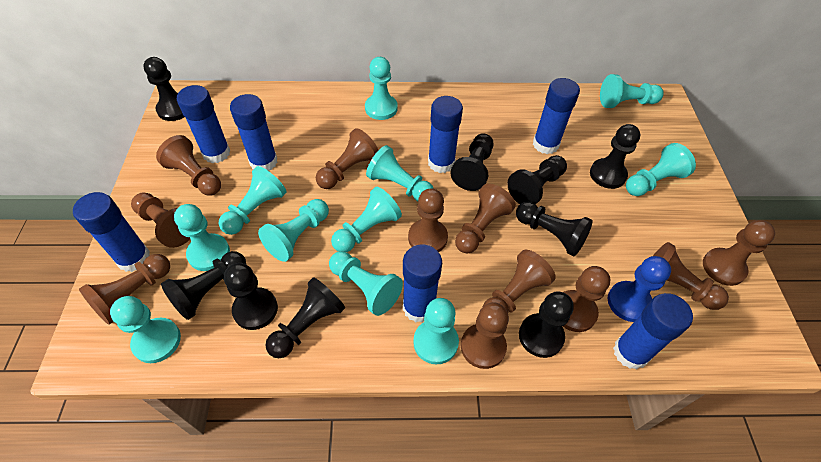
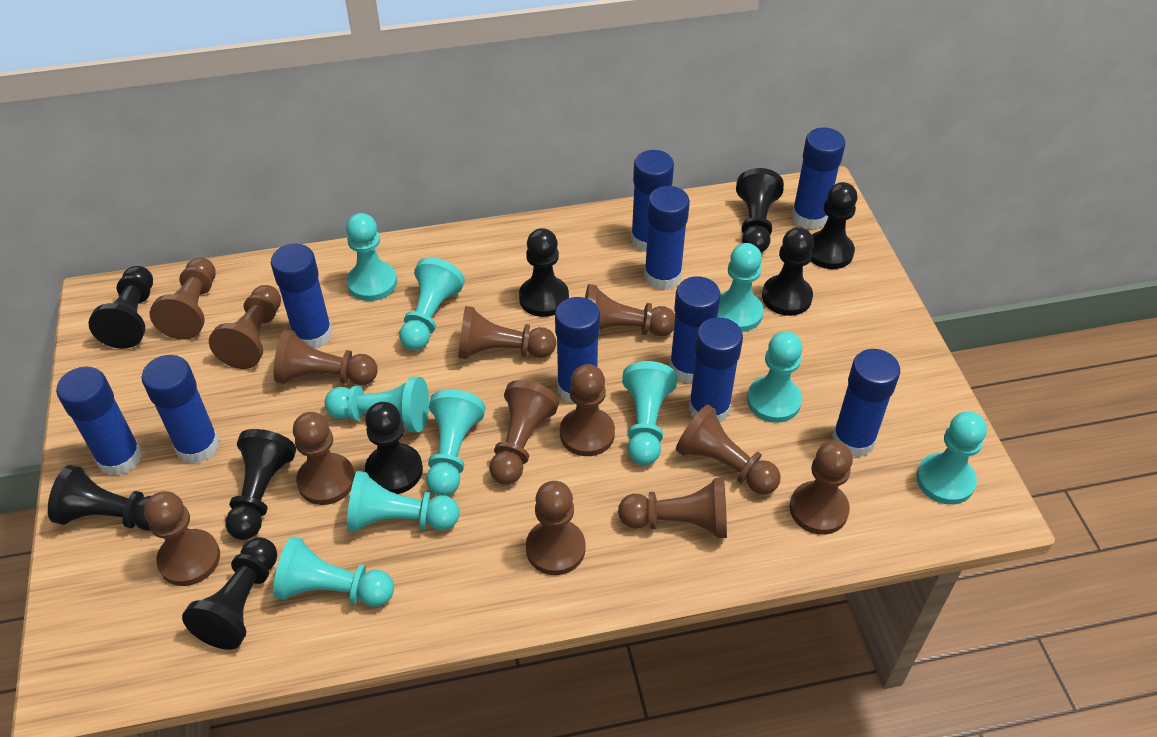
blue glue stick: 7 -> 10
blue pawn: 1 -> 0
brown pawn: 11 -> 13
turquoise pawn: 11 -> 10

